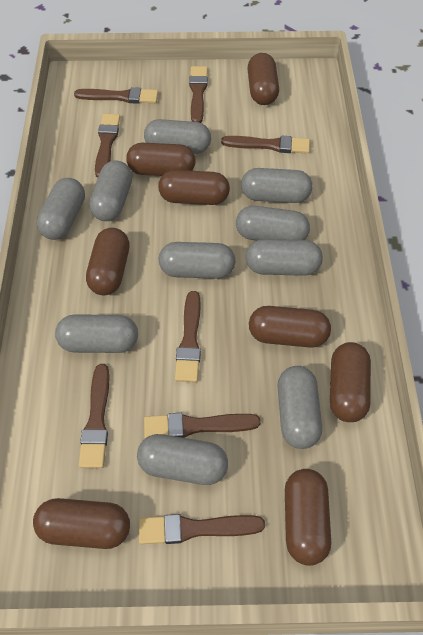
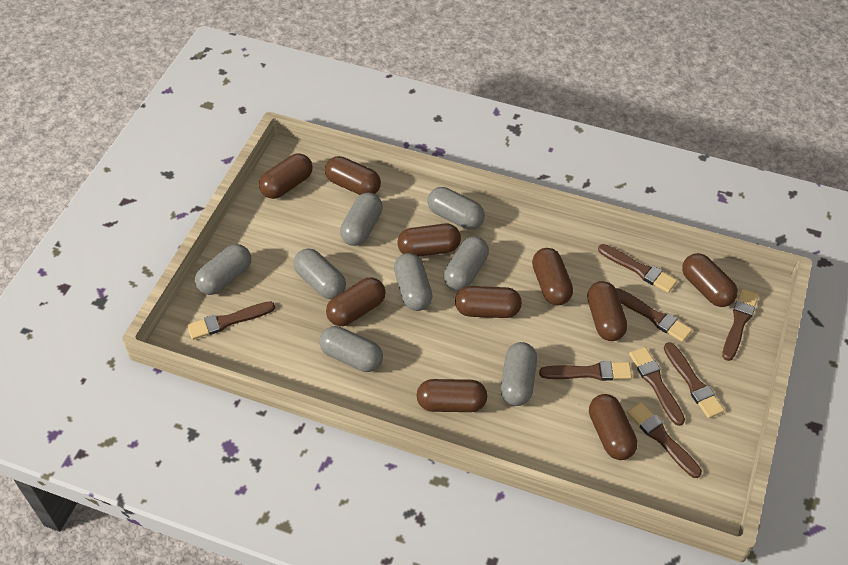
brown capsule: 8 -> 10
grey capsule: 10 -> 8

